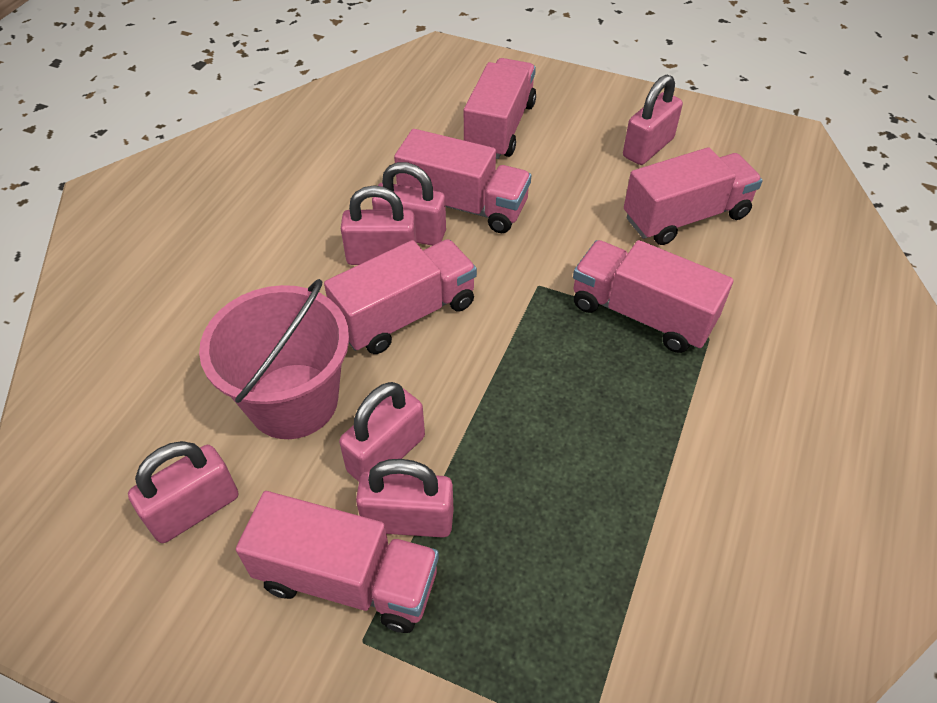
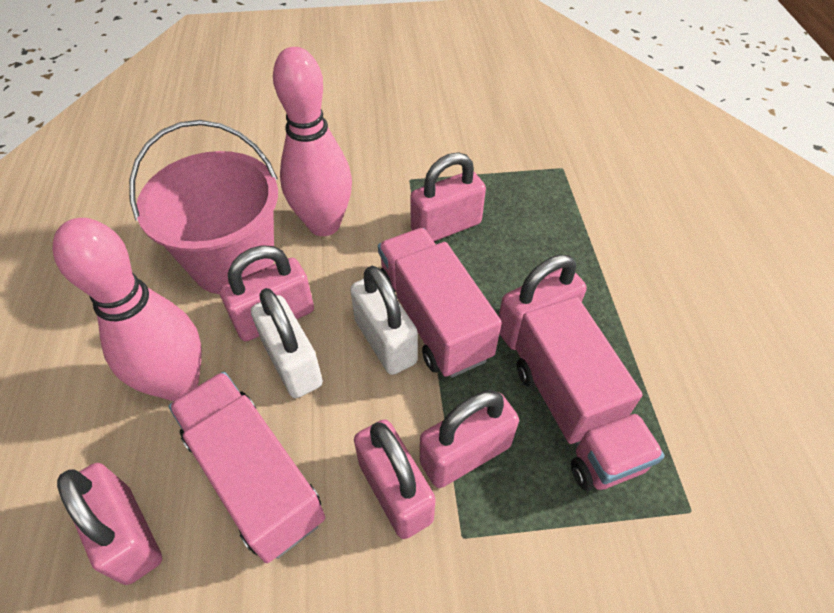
pink bowling pin: 0 -> 2
pink truck: 6 -> 3
white padlock: 0 -> 2

